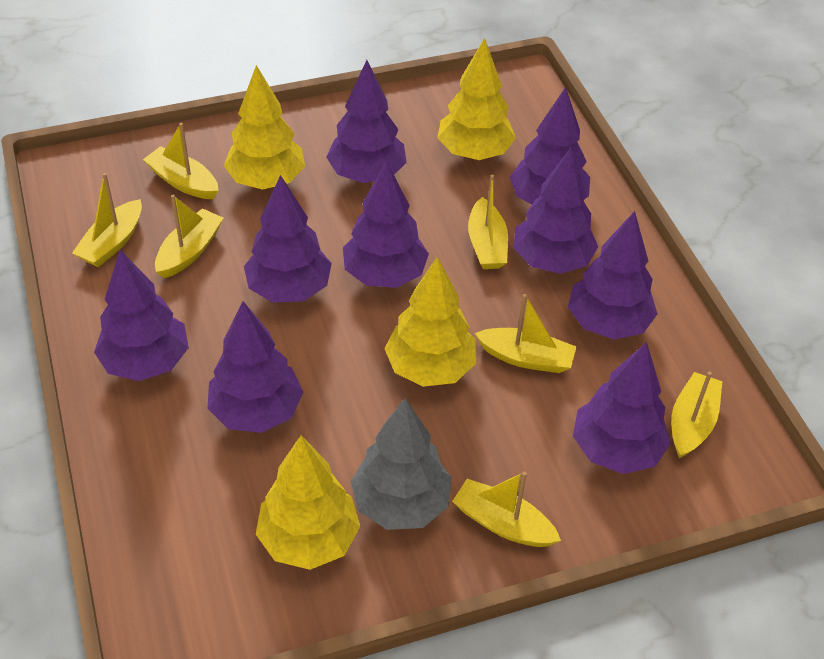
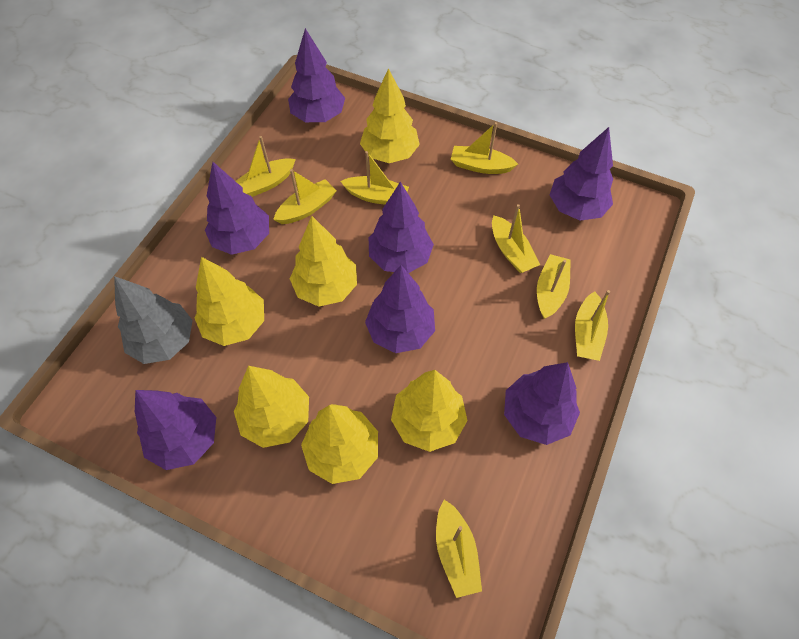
purple tree: 9 -> 7
yellow boat: 7 -> 8
yellow tree: 4 -> 6

